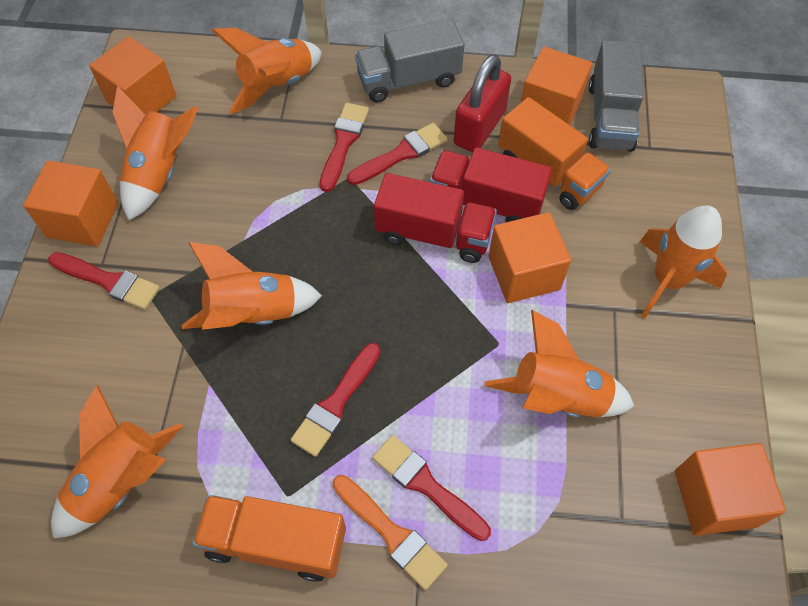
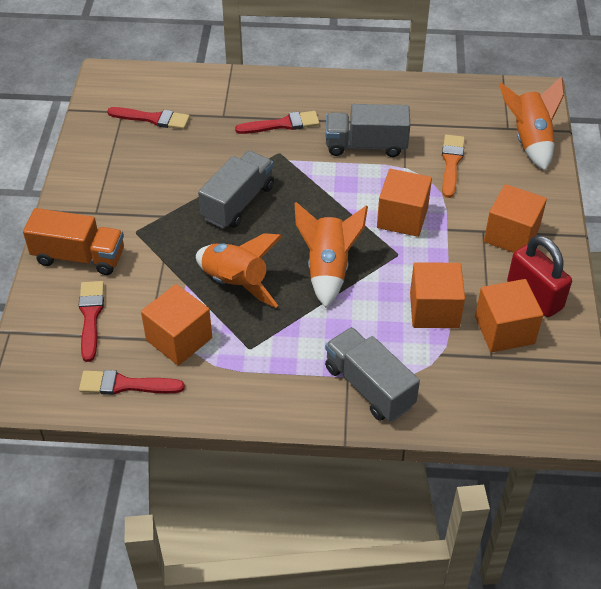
grey truck: 2 -> 3
orange rocket: 6 -> 3
orange truck: 2 -> 1
red brush: 5 -> 4
red truck: 2 -> 0

